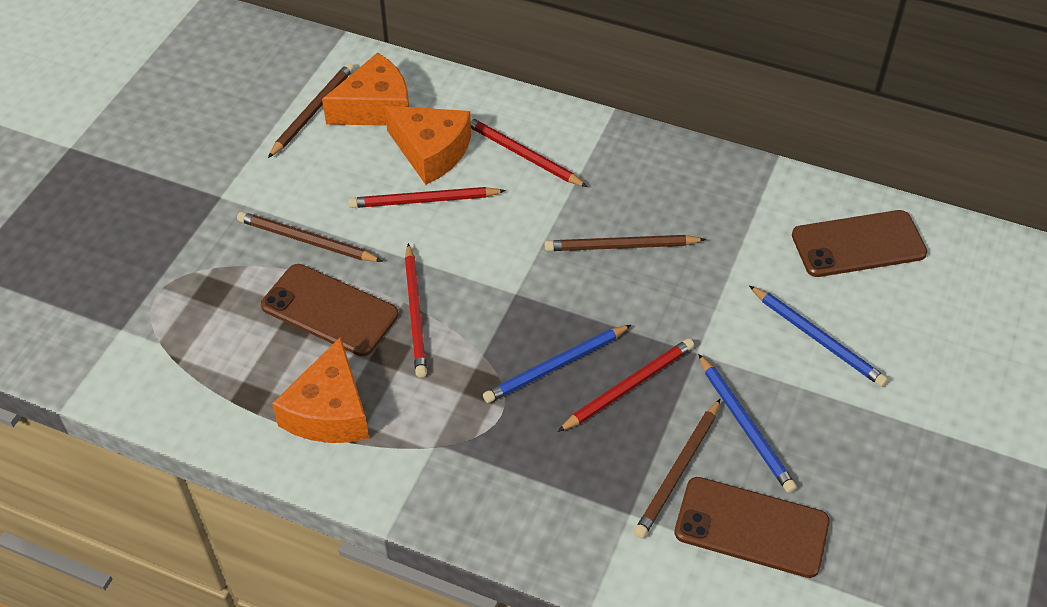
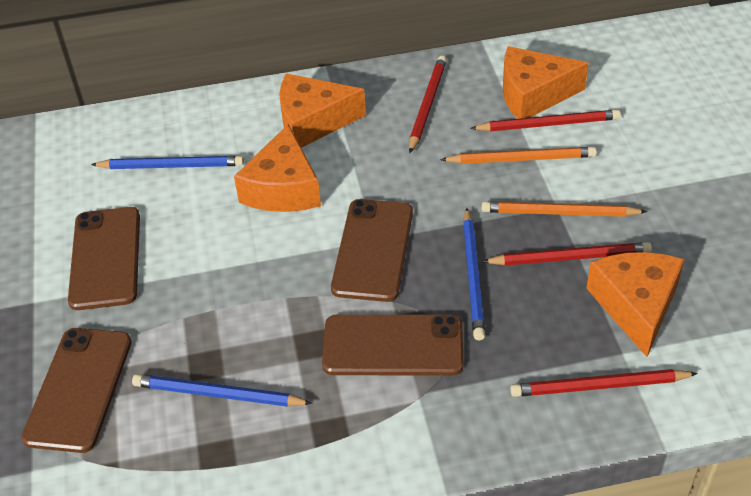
brown pencil: 4 -> 0
brown phone: 3 -> 4
orange cheese: 3 -> 4
orange pencil: 0 -> 2

